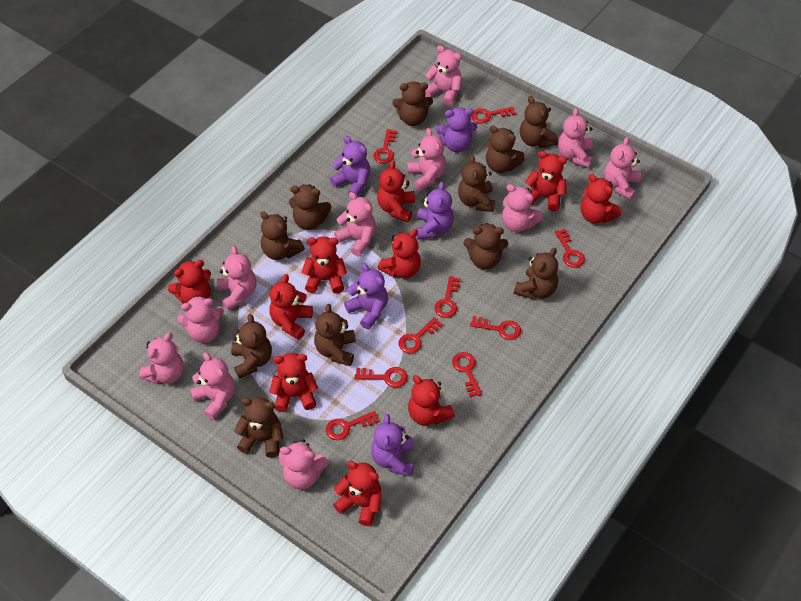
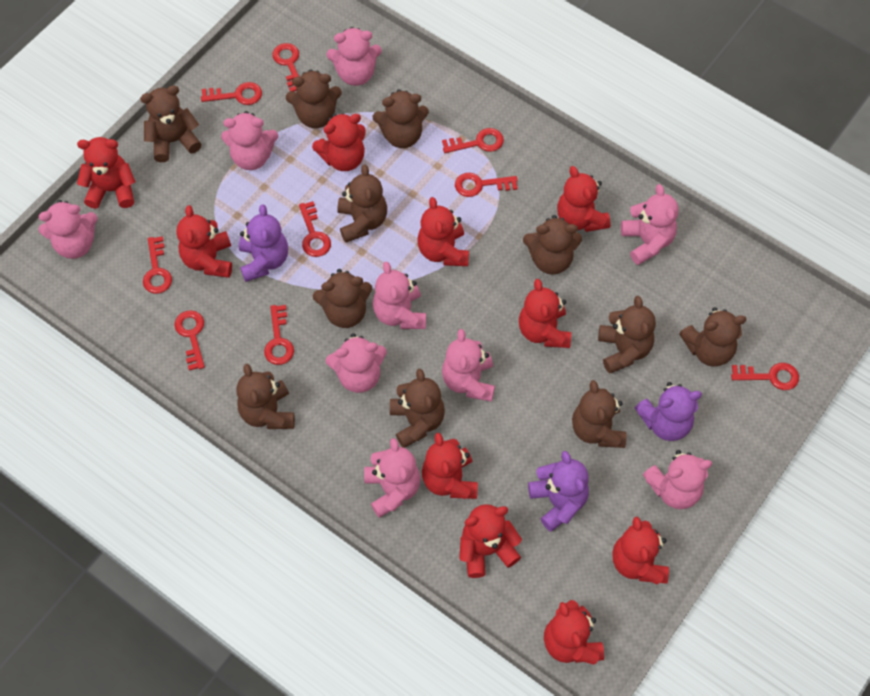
pink teddy bear: 11 -> 9
purple teddy bear: 5 -> 3

